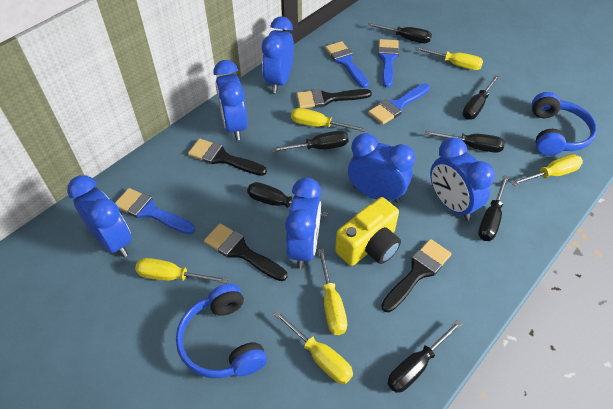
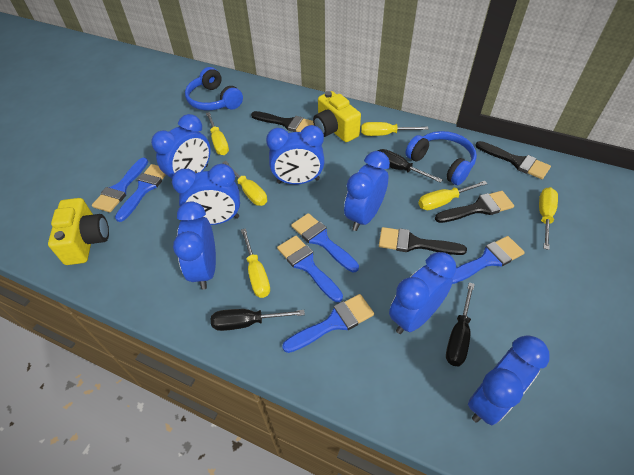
black screwdriver: 7 -> 3
blue brush: 4 -> 6
blue clock: 6 -> 7
yellow camera: 1 -> 2

